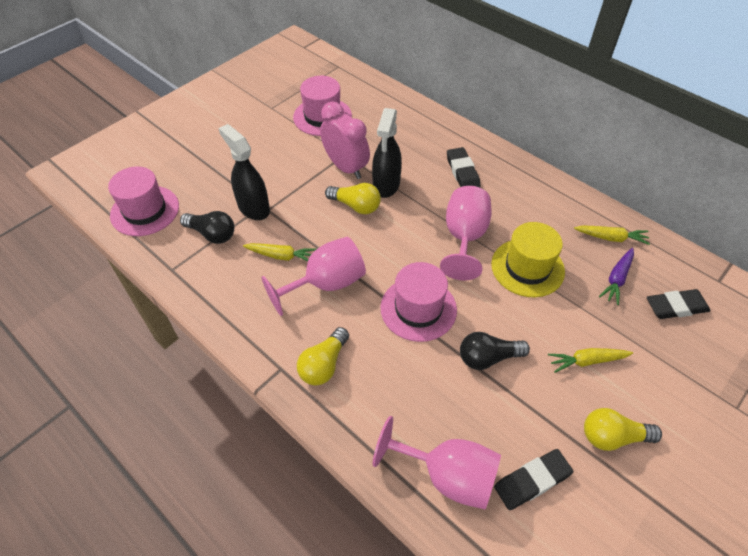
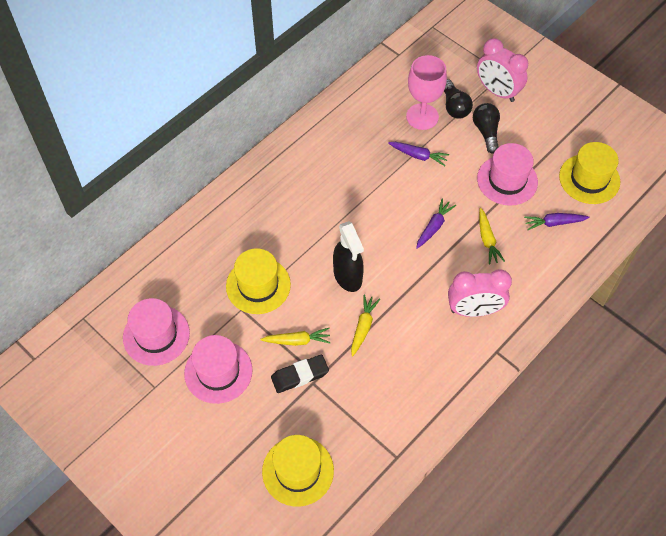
black eraser: 3 -> 1
black spray bottle: 2 -> 1
pink clock: 1 -> 2
pink goblet: 3 -> 1
purple carrot: 1 -> 3
yellow hat: 1 -> 3
yellow light bulb: 3 -> 0

